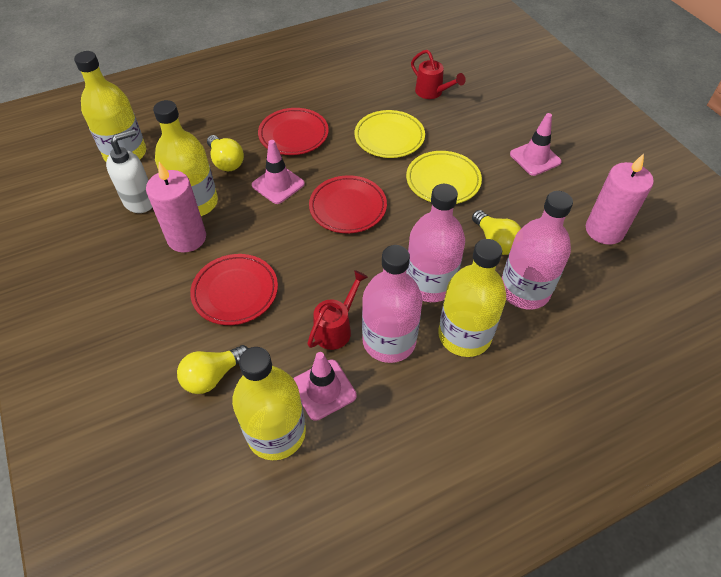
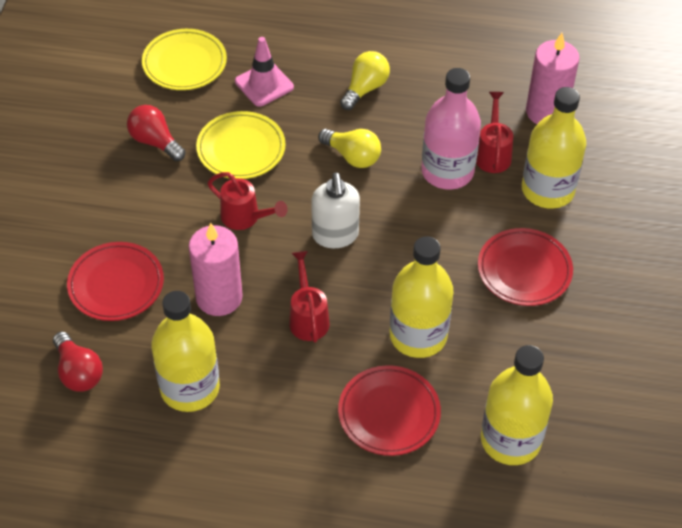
pink bottle: 3 -> 1
pink traffic cone: 3 -> 1
red light bulb: 0 -> 2
red watering can: 2 -> 3
yellow light bulb: 3 -> 2

